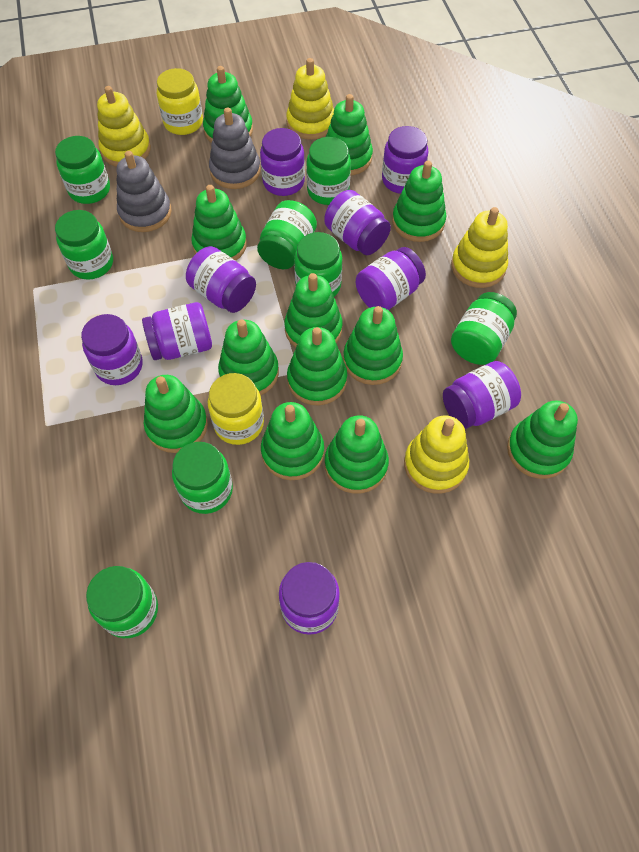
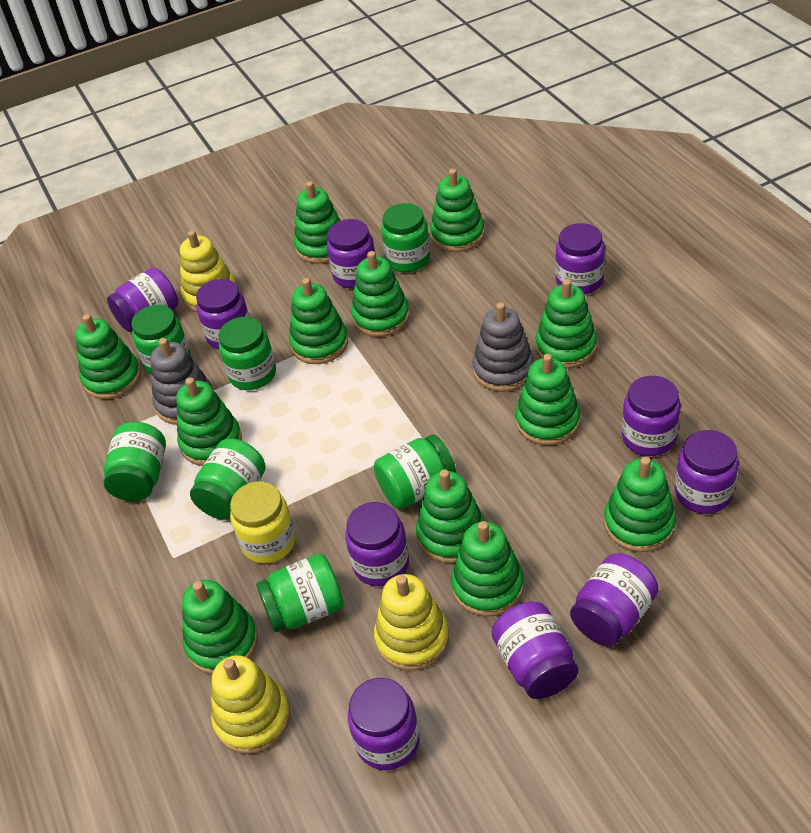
green jar: 8 -> 7
purple jar: 9 -> 10
yellow jar: 2 -> 1
yellow stacking toy: 4 -> 3

